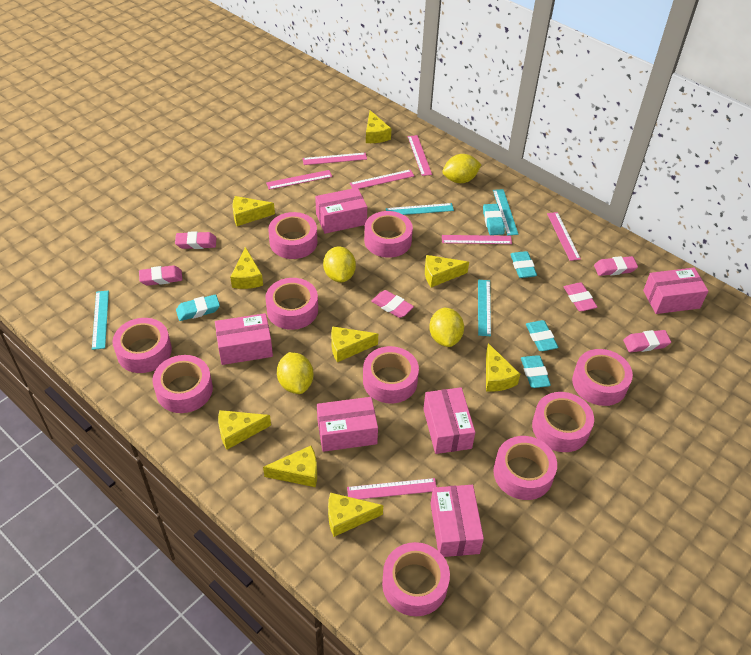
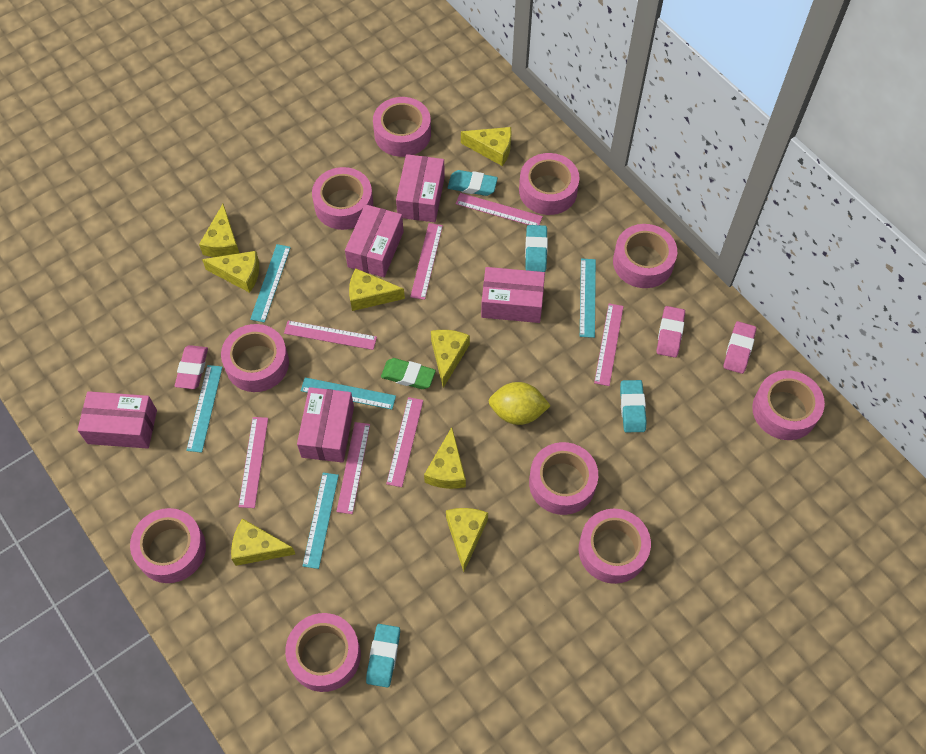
green eraser: 0 -> 1
pink box: 6 -> 5
pink eraser: 6 -> 3
turquoise eraser: 5 -> 4
turquoise ruler: 4 -> 5
yellow cheese: 9 -> 8
yellow lemon: 4 -> 1

